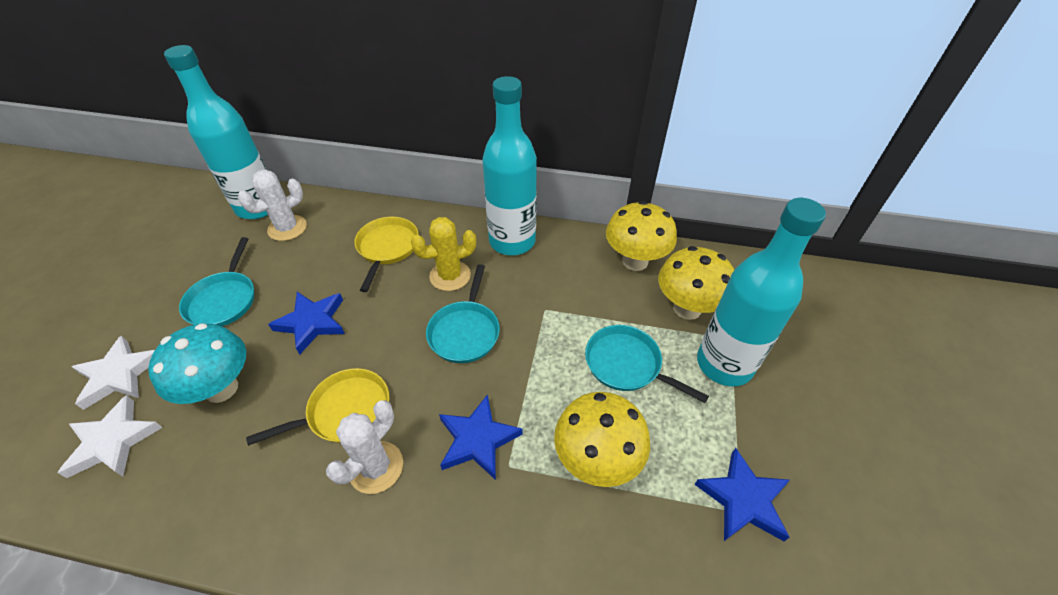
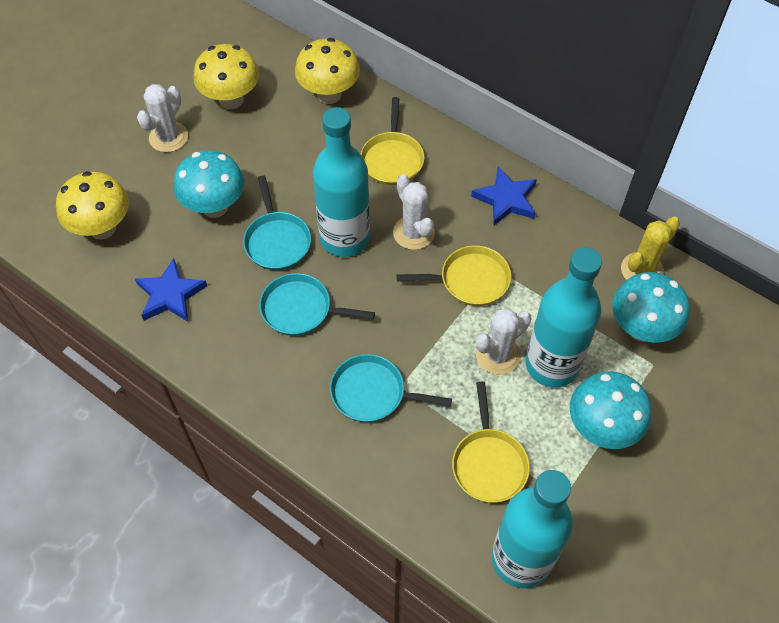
blue star: 3 -> 2
turquoise mushroom: 1 -> 3
white cactus: 2 -> 3
white star: 2 -> 0
yellow pan: 2 -> 3

